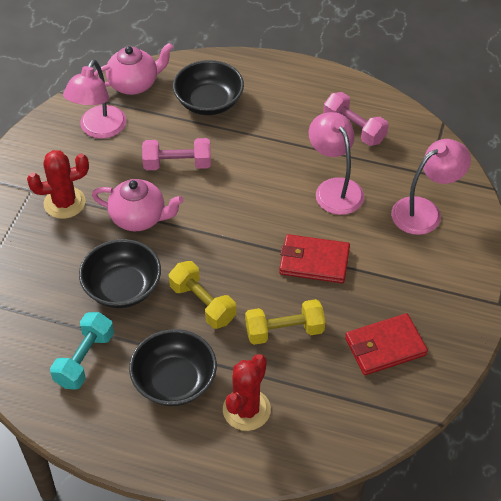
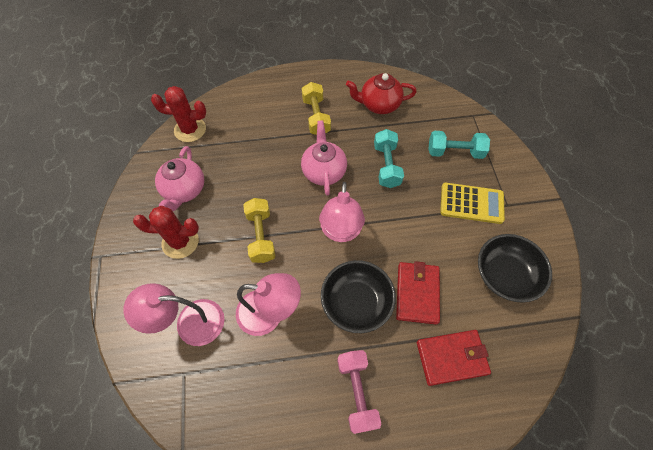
black bowl: 3 -> 2
pink dumbbell: 2 -> 1
red teapot: 0 -> 1
turquoise dumbbell: 1 -> 2
yellow calculator: 0 -> 1

